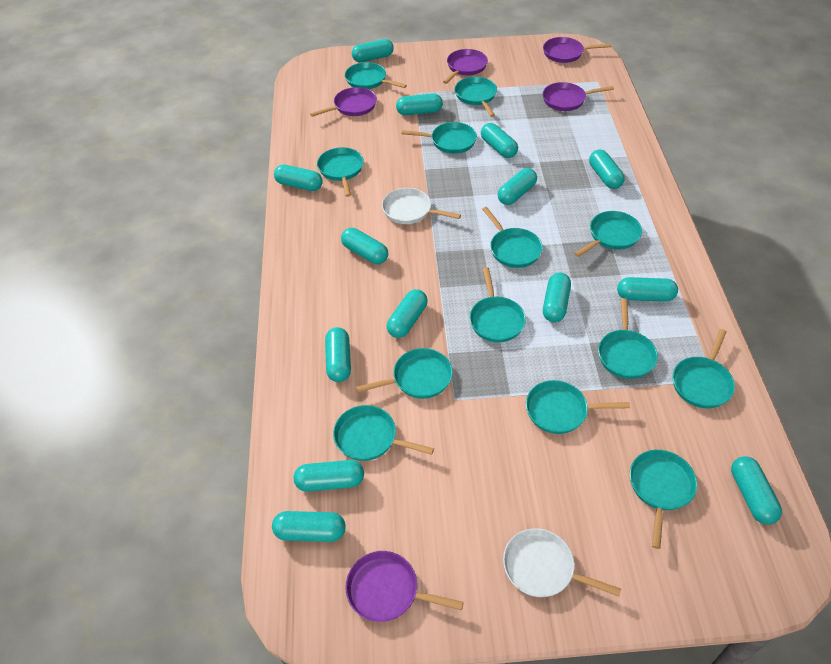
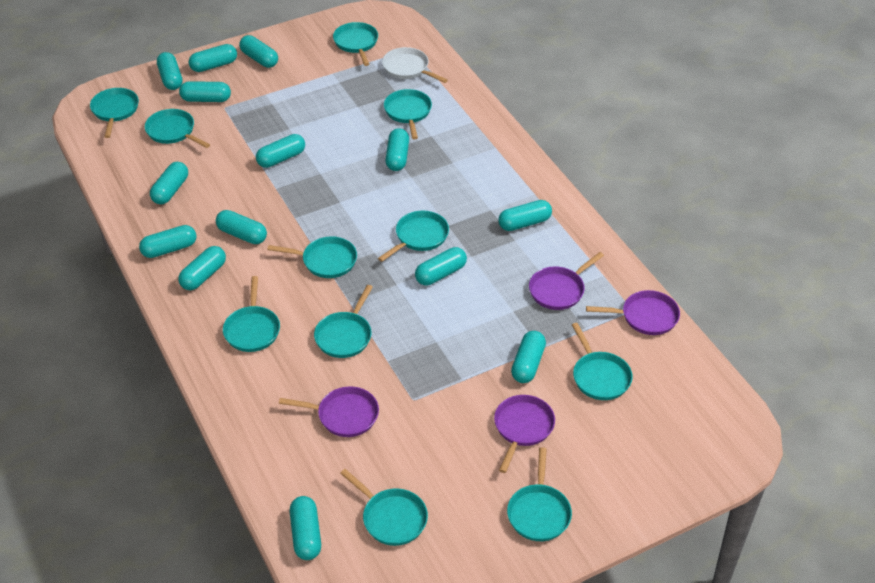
purple pan: 5 -> 4
turquoise pan: 13 -> 11
white pan: 2 -> 1

